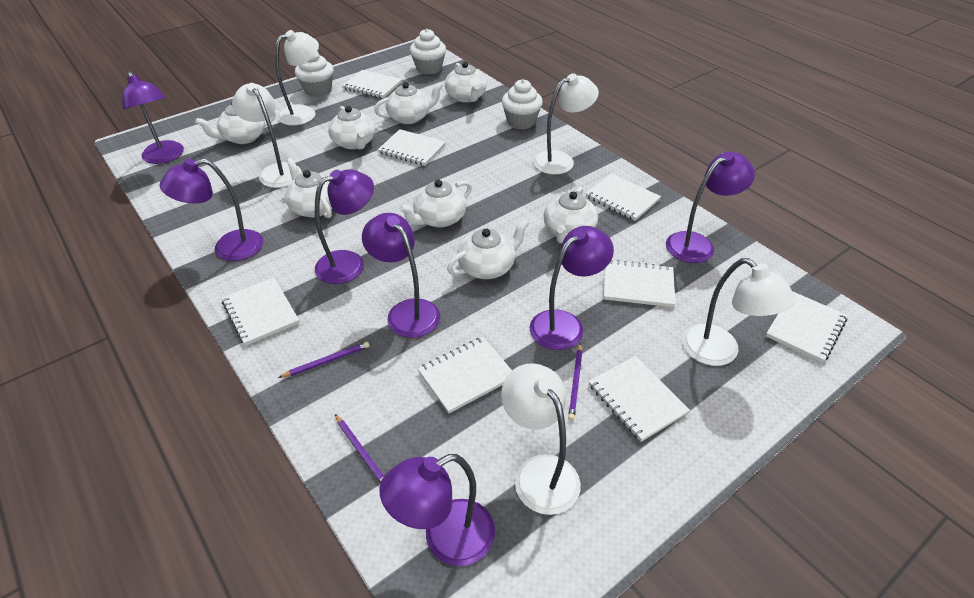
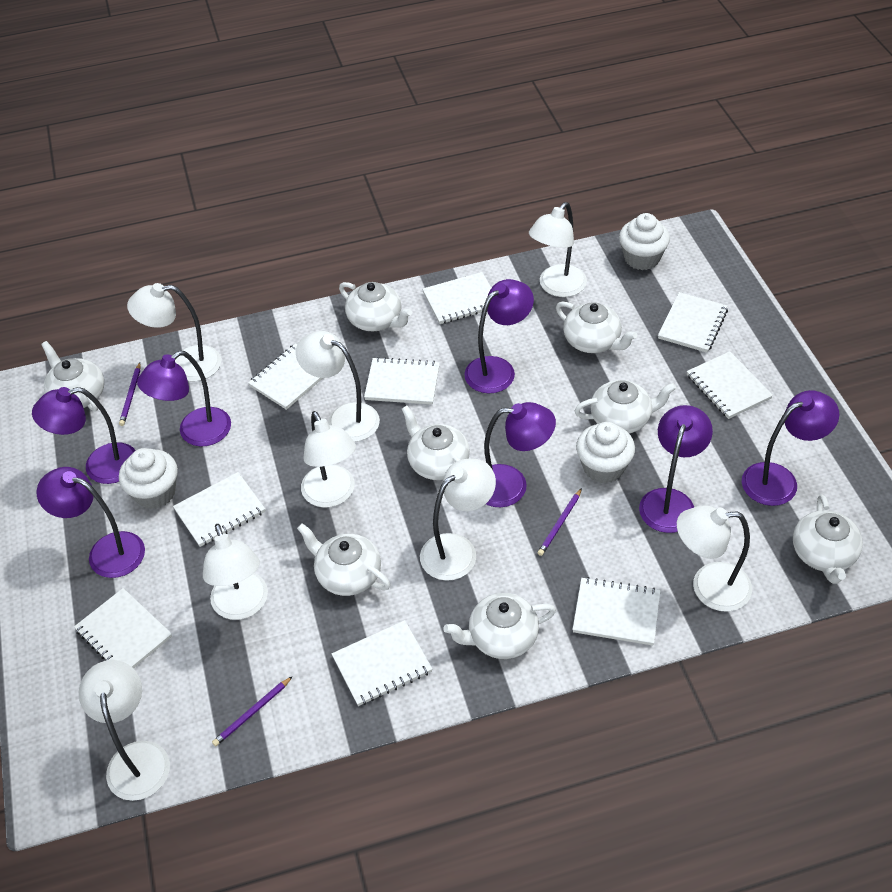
white lamp: 5 -> 8
white notebook: 8 -> 9

